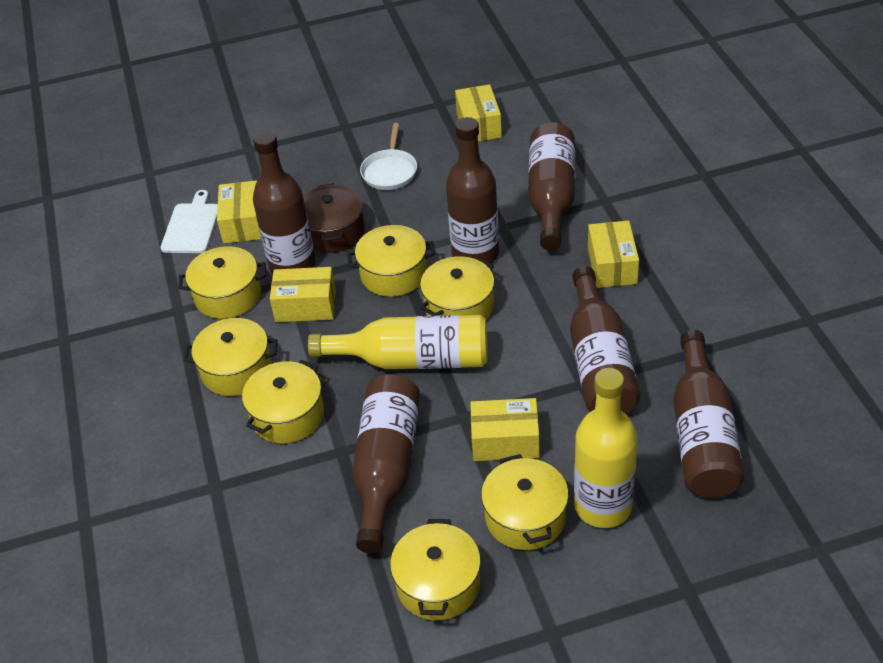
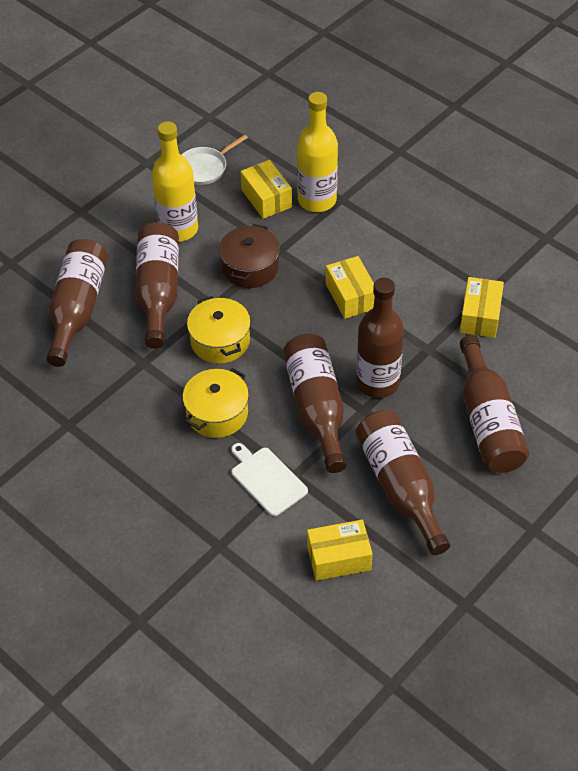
yellow box: 5 -> 4
yellow pot: 7 -> 2

